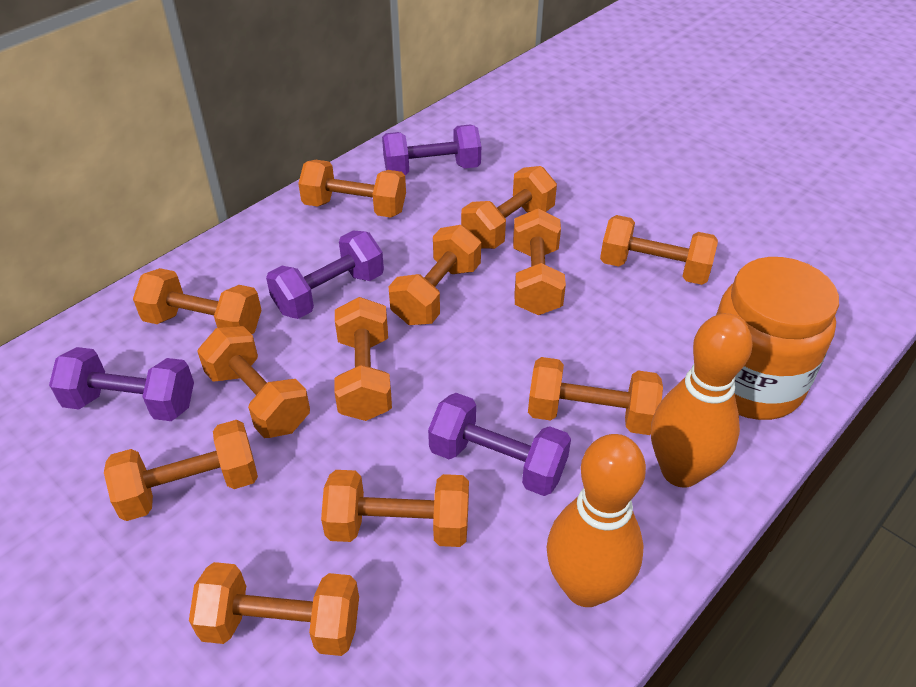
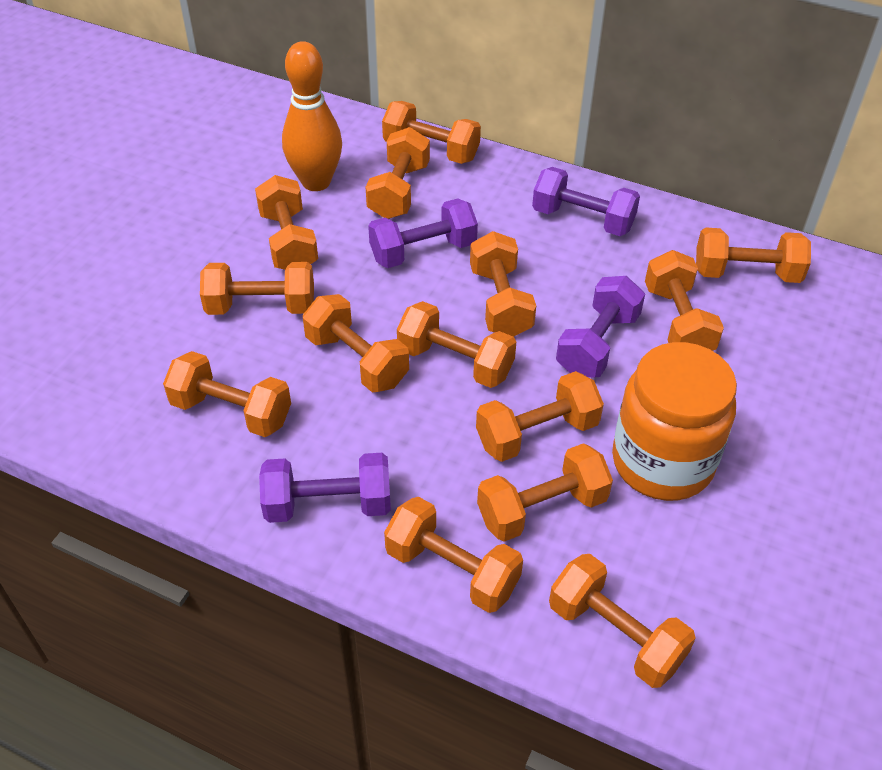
orange bowling pin: 2 -> 1
orange dumbbell: 12 -> 14

